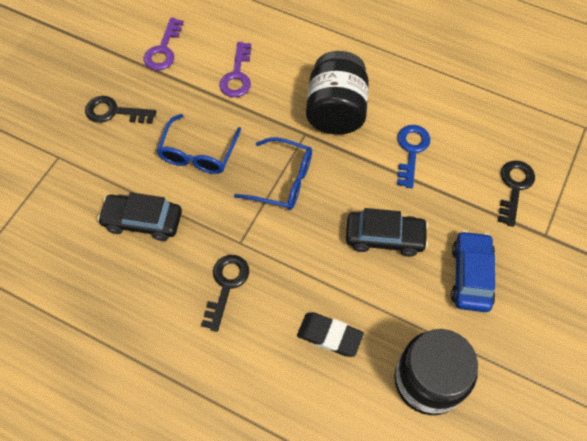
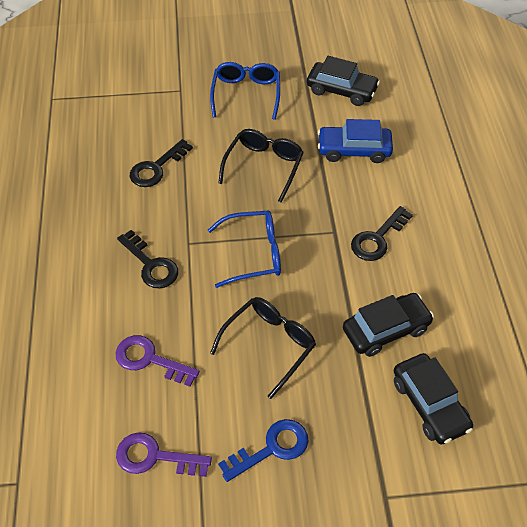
black car: 2 -> 3
black eraser: 1 -> 0
black glasses: 0 -> 2
black jar: 2 -> 0

